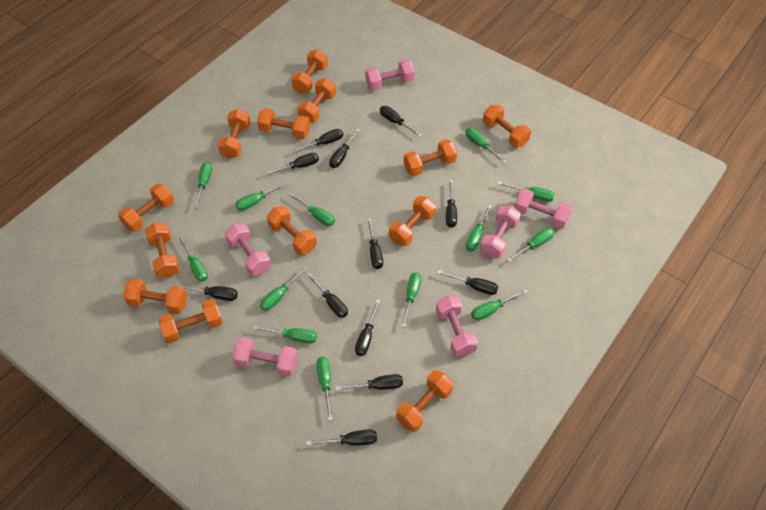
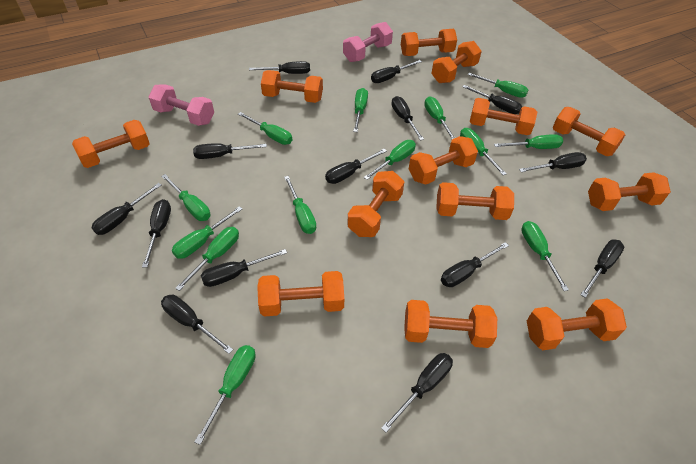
black screwdriver: 12 -> 14
pink dumbbell: 6 -> 2

